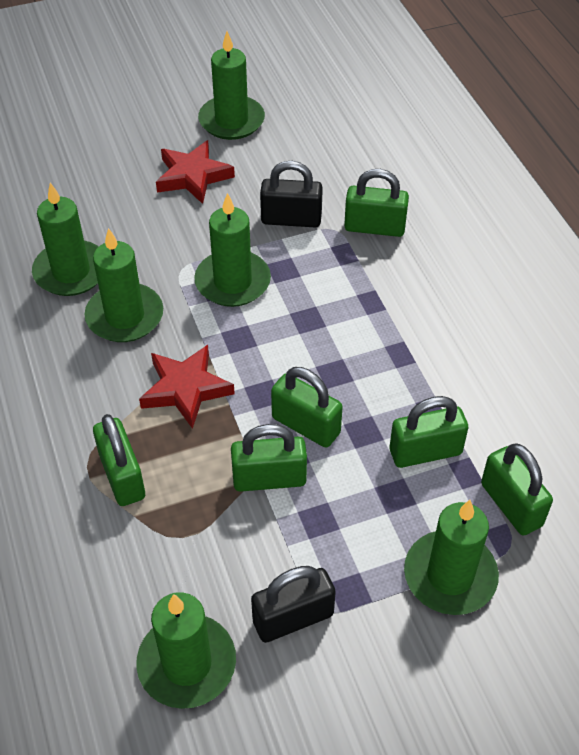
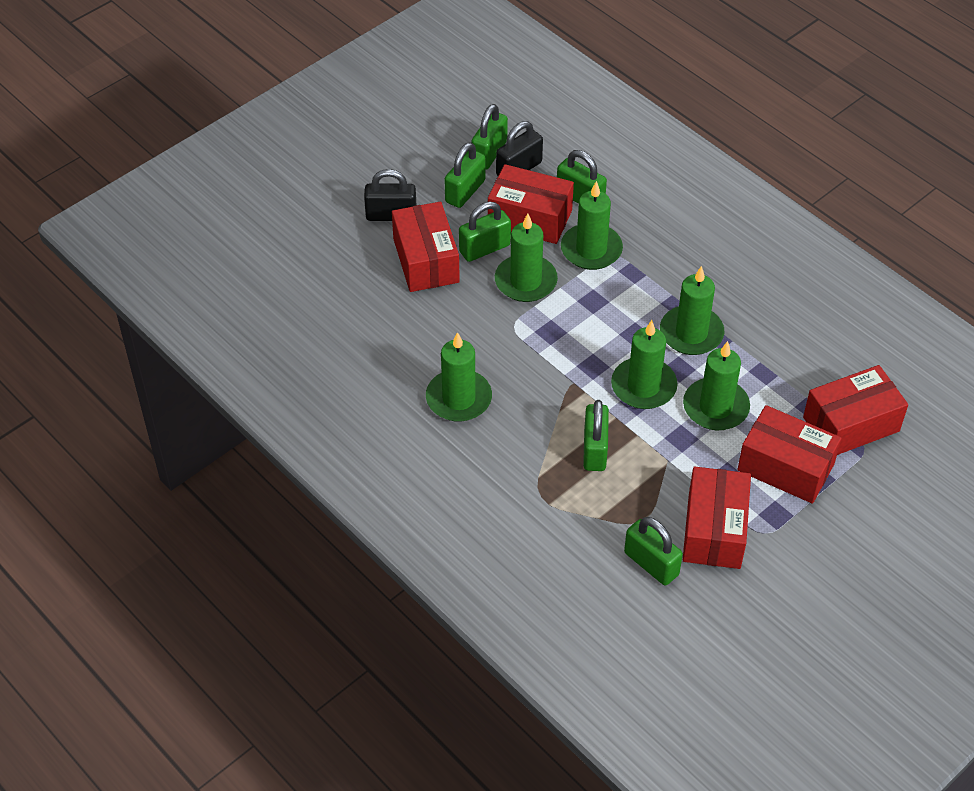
red box: 0 -> 5
red star: 2 -> 0

